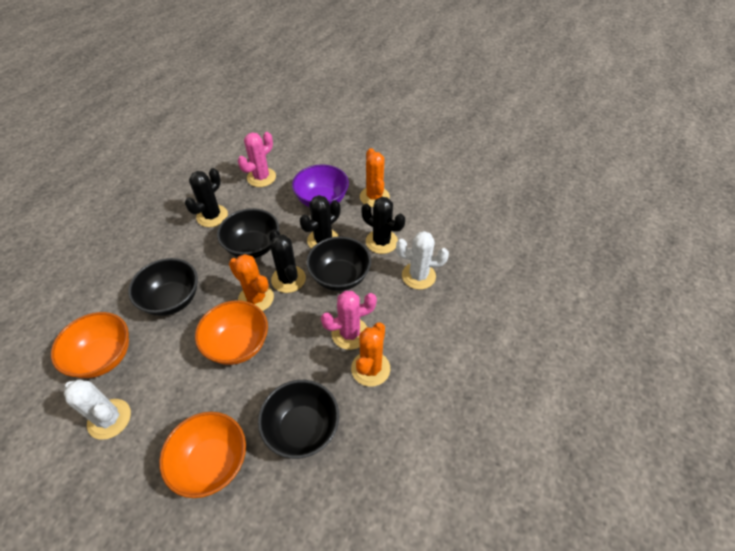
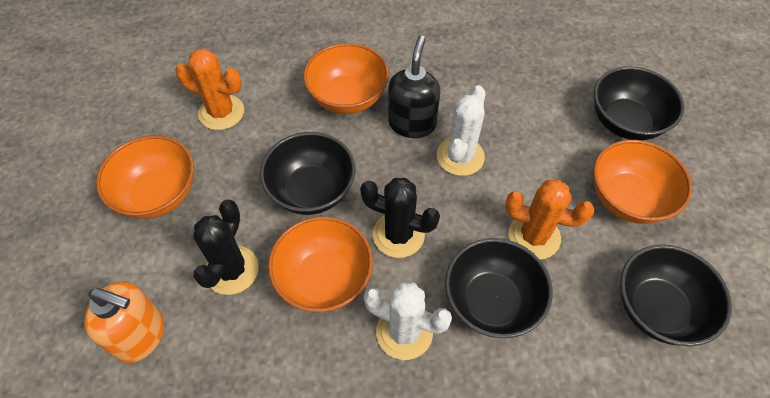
black cactus: 4 -> 2
black soap dispenser: 0 -> 1
orange bowl: 3 -> 4
orange cactus: 3 -> 2
orange soap dispenser: 0 -> 1
pink cactus: 2 -> 0
purple bowl: 1 -> 0

